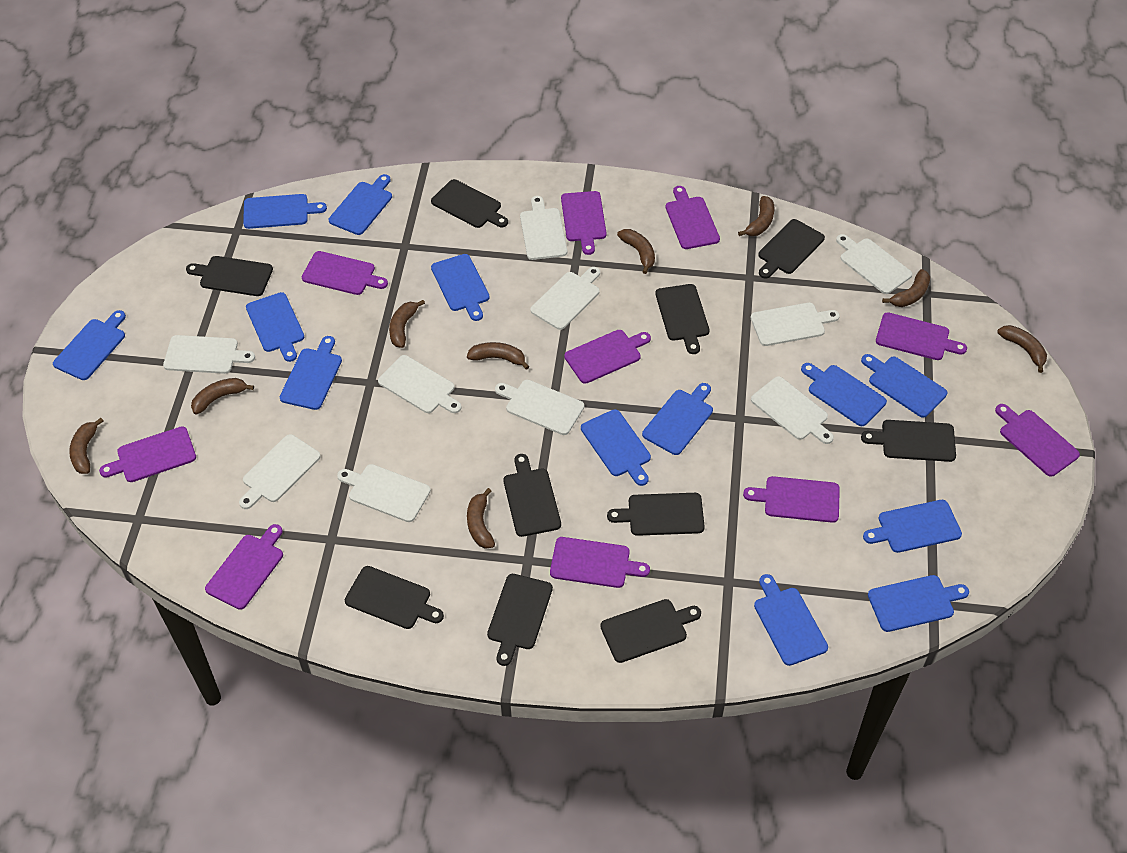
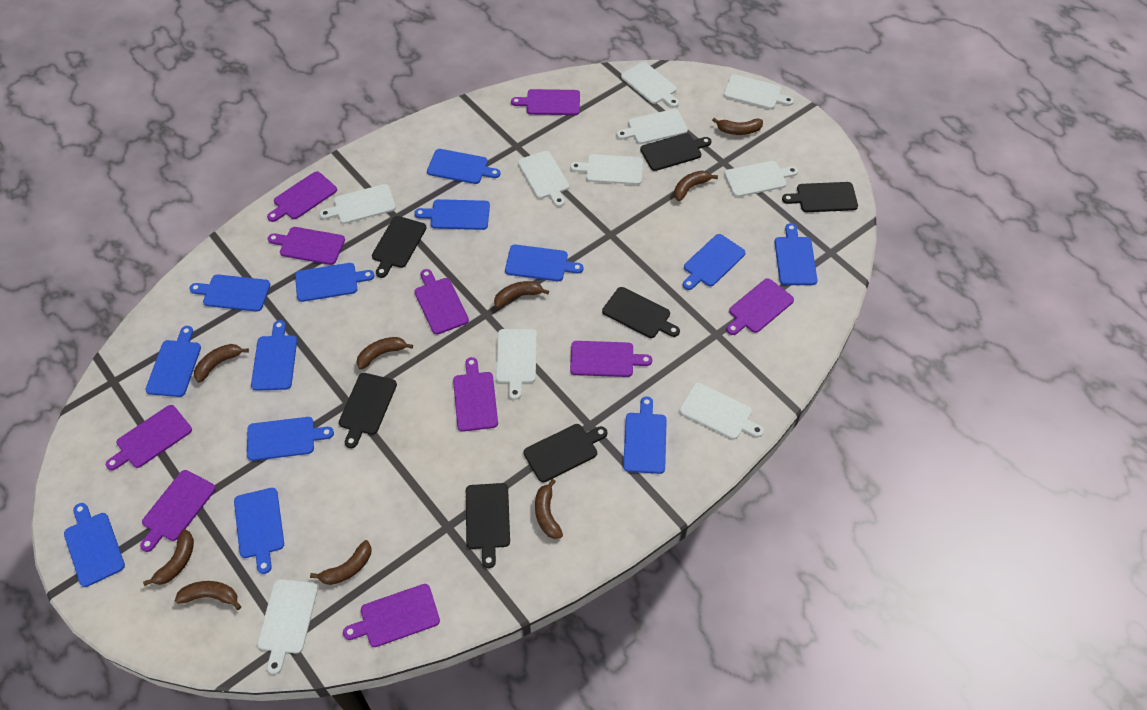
black cutting board: 10 -> 7

